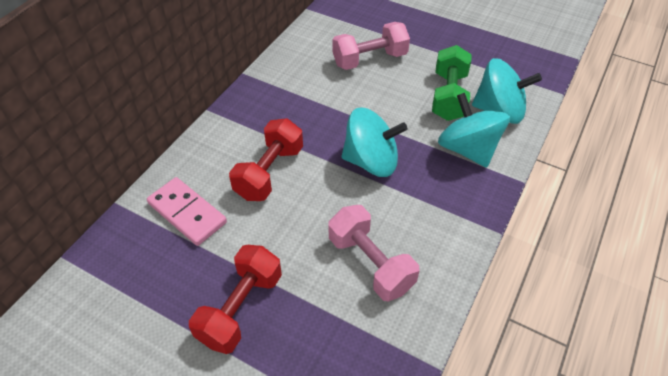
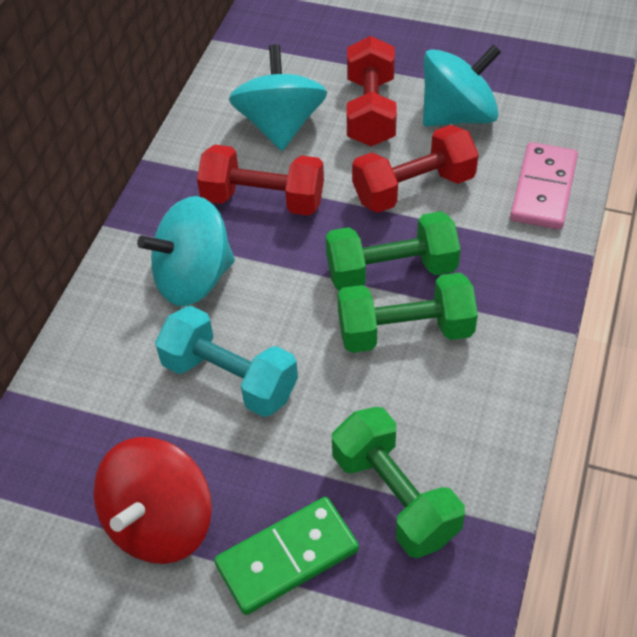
green domino: 0 -> 1
green dumbbell: 1 -> 3
pink dumbbell: 2 -> 0
red dumbbell: 2 -> 3
red spinning top: 0 -> 1
turquoise dumbbell: 0 -> 1

